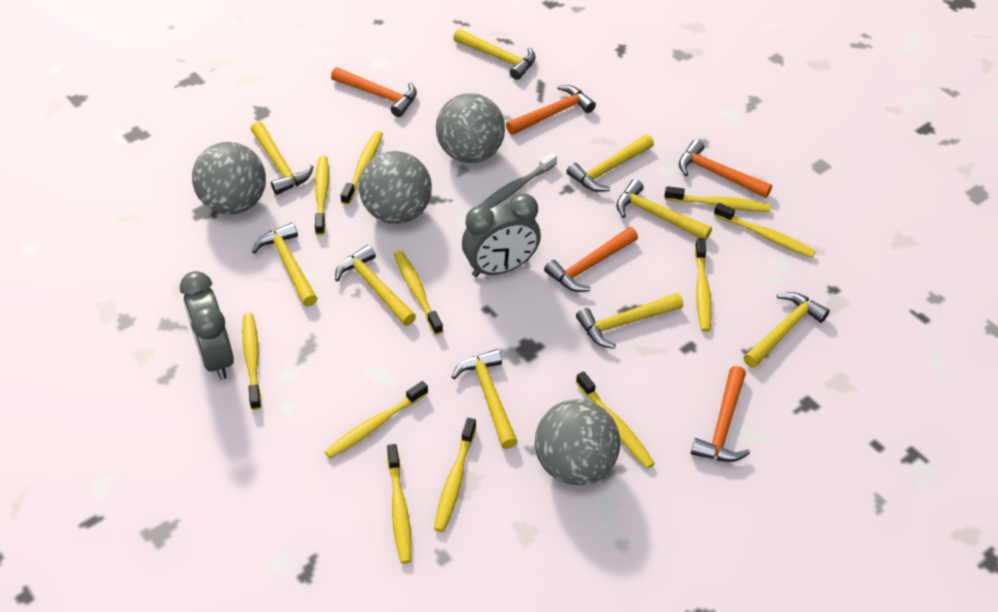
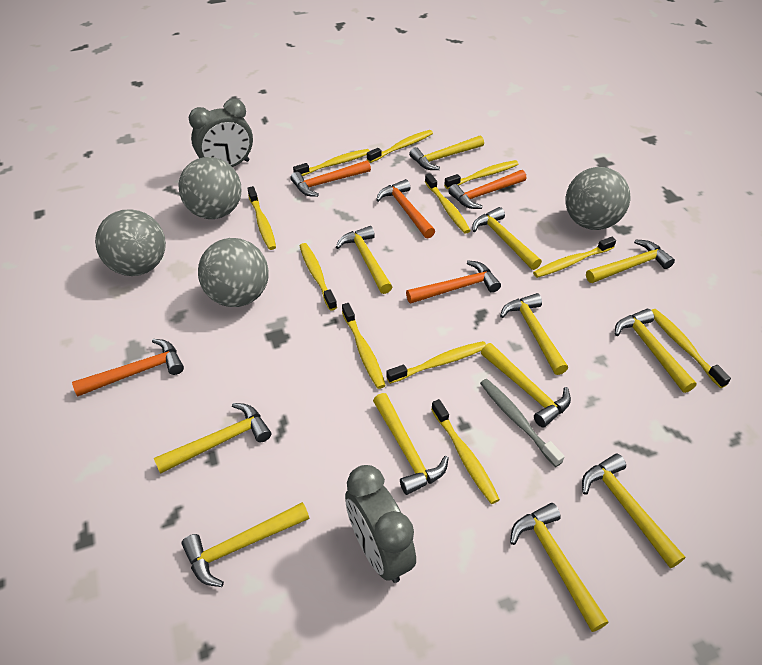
yellow hammer: 9 -> 12

